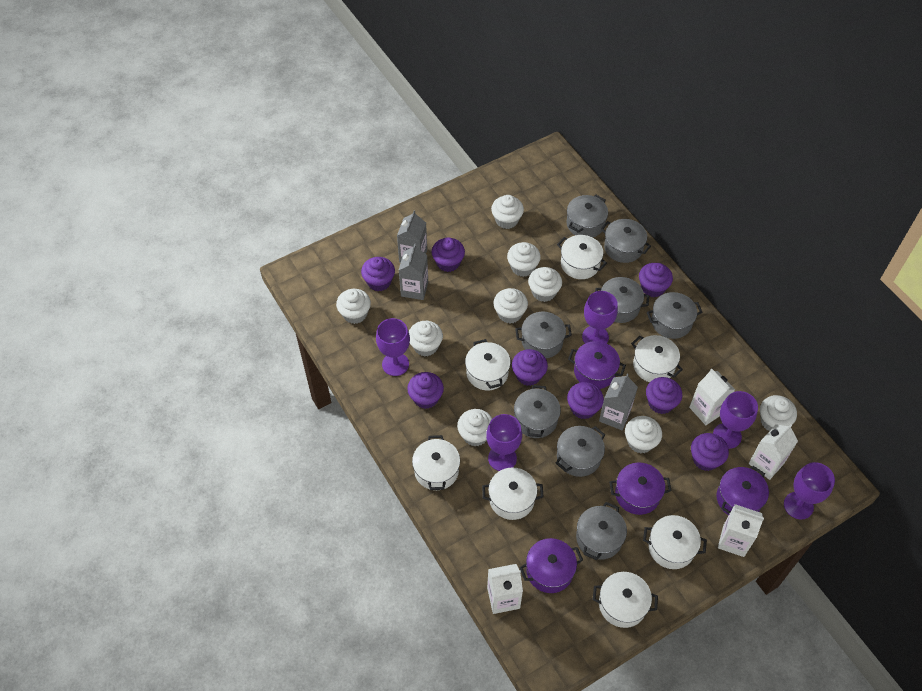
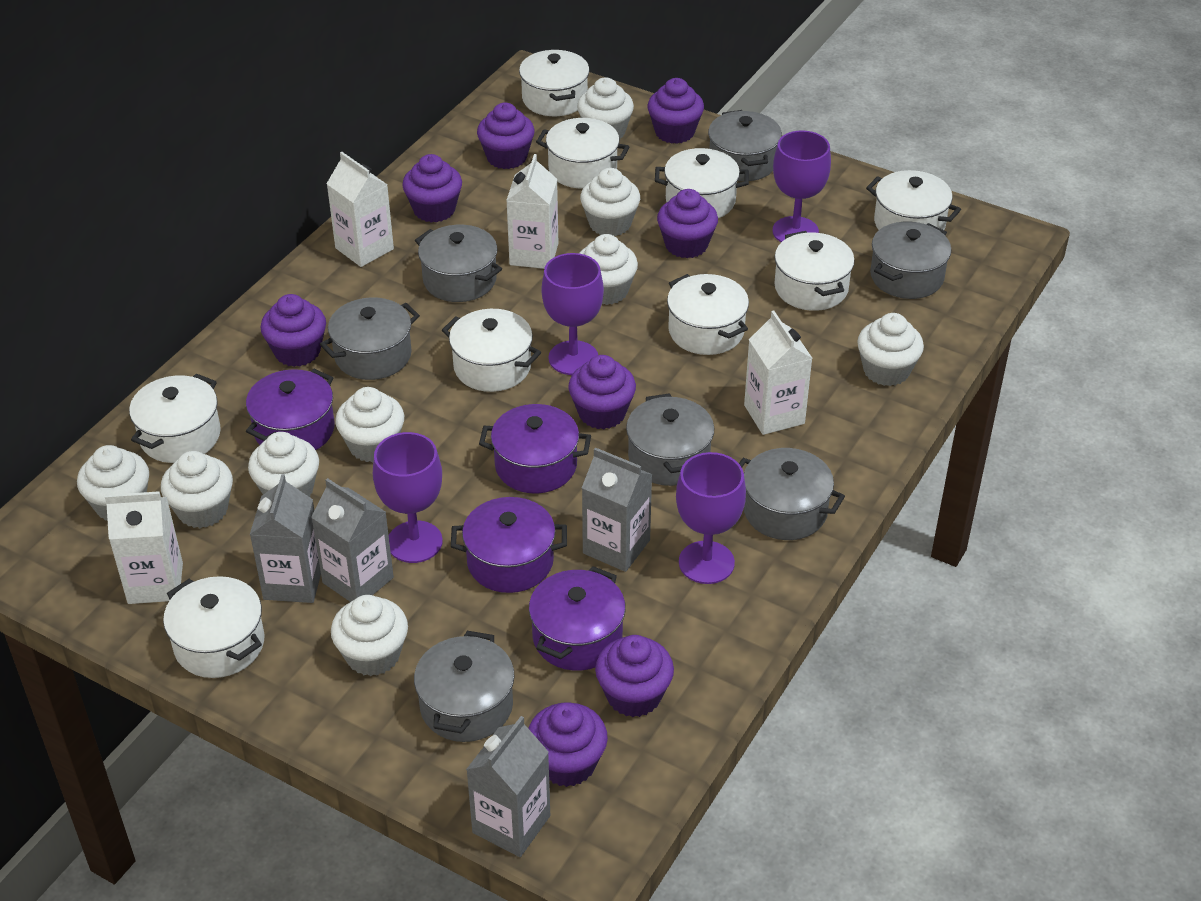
grey carton: 3 -> 4
grey pot: 8 -> 7
purple goblet: 5 -> 4
white pot: 7 -> 9

